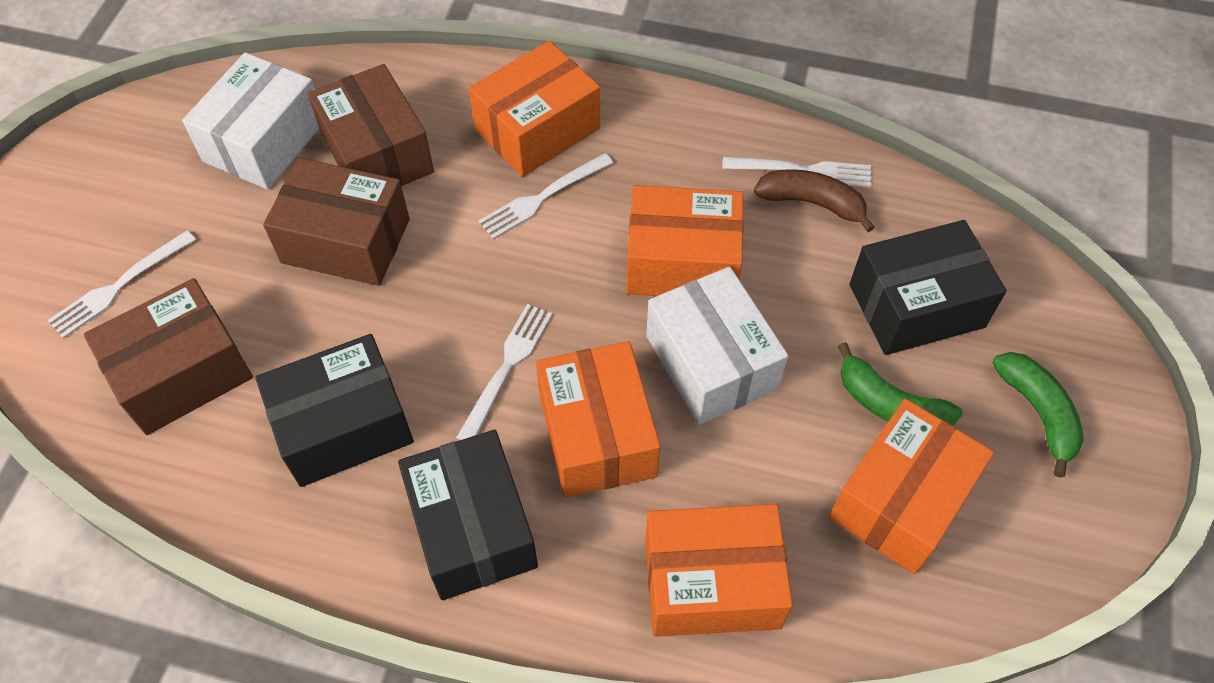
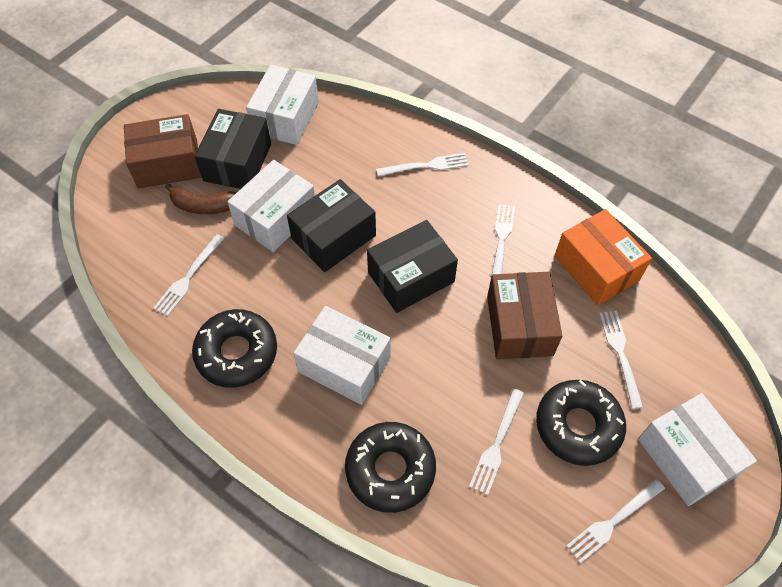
black donut: 0 -> 3
brown box: 3 -> 2
green banana: 2 -> 0
orange box: 5 -> 1
white box: 2 -> 4
white fork: 4 -> 6

